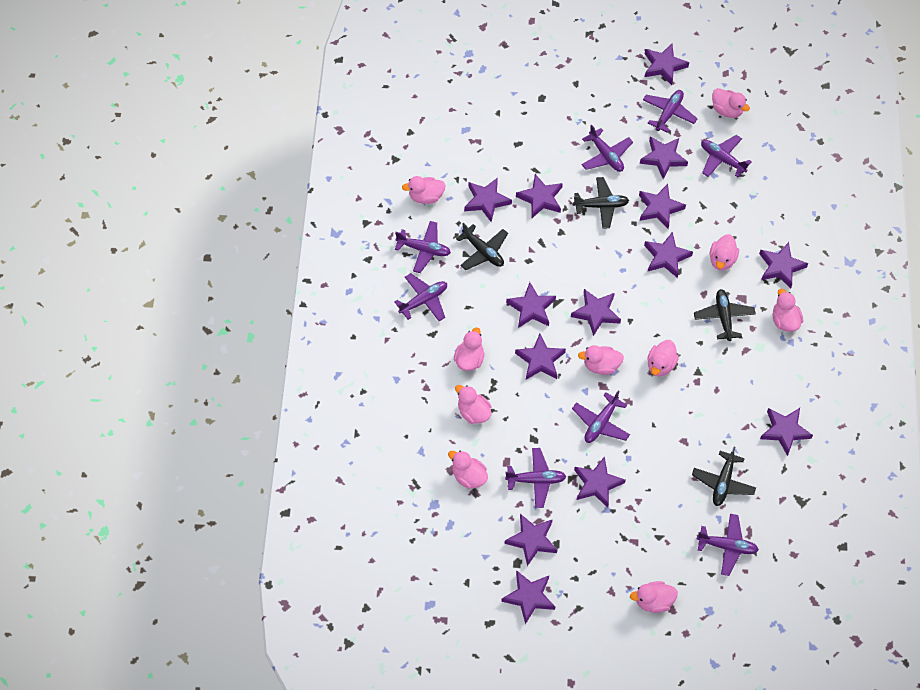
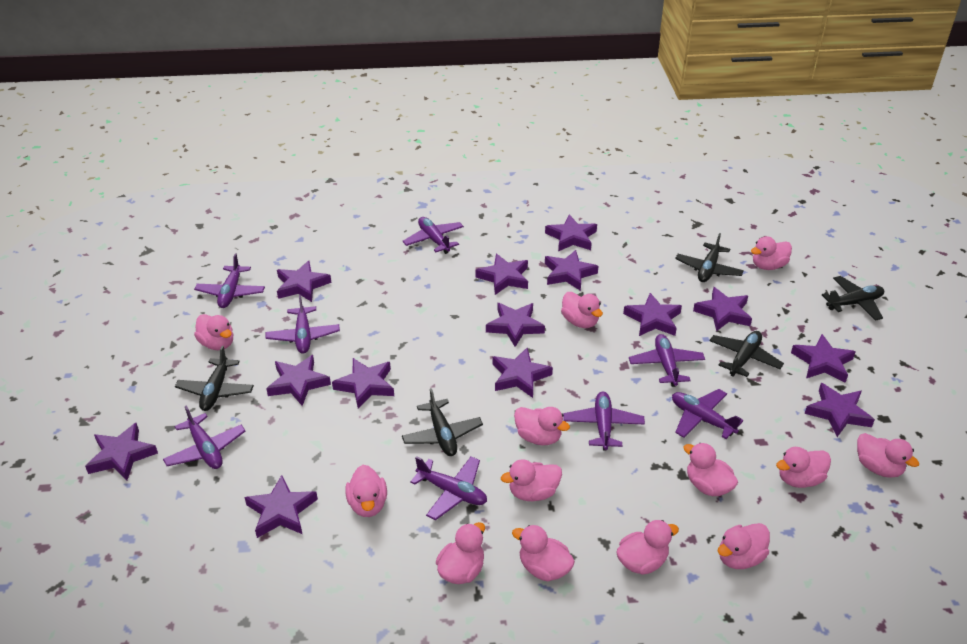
black plane: 4 -> 5
pink duck: 10 -> 13

